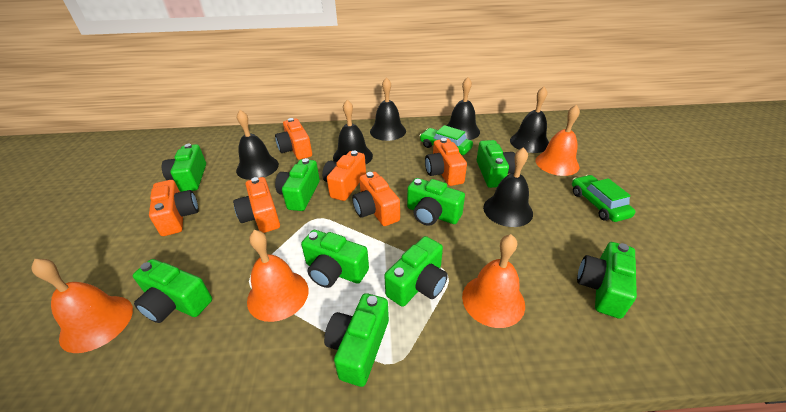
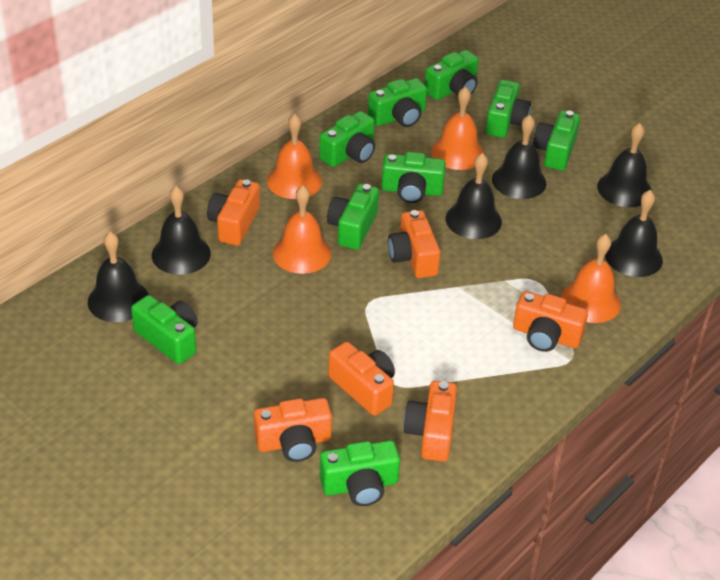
green car: 2 -> 0

